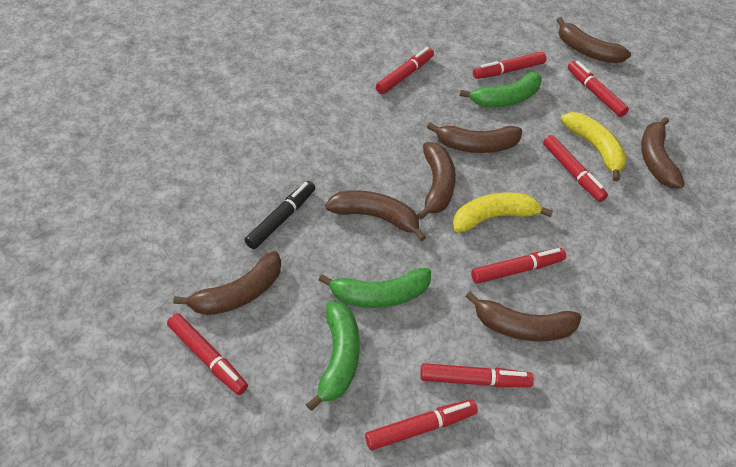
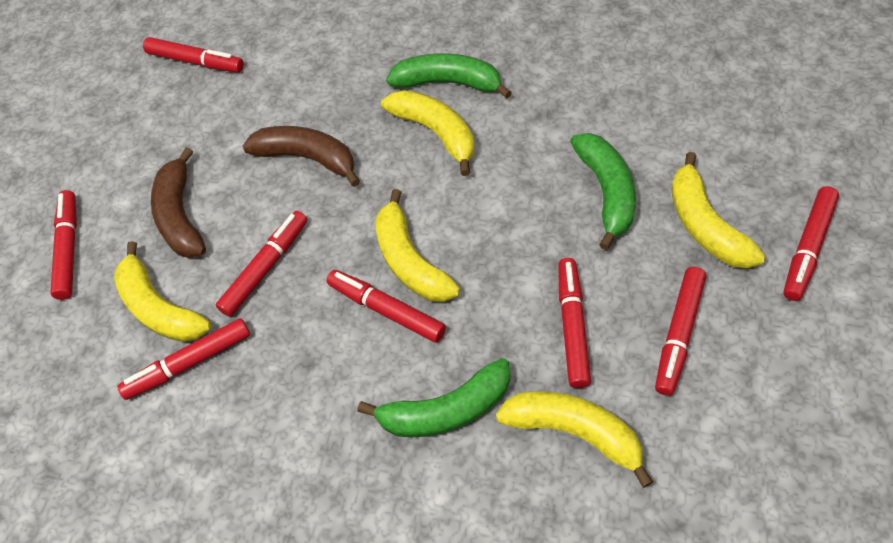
black marker: 1 -> 0
brown banana: 7 -> 2
yellow banana: 2 -> 5

